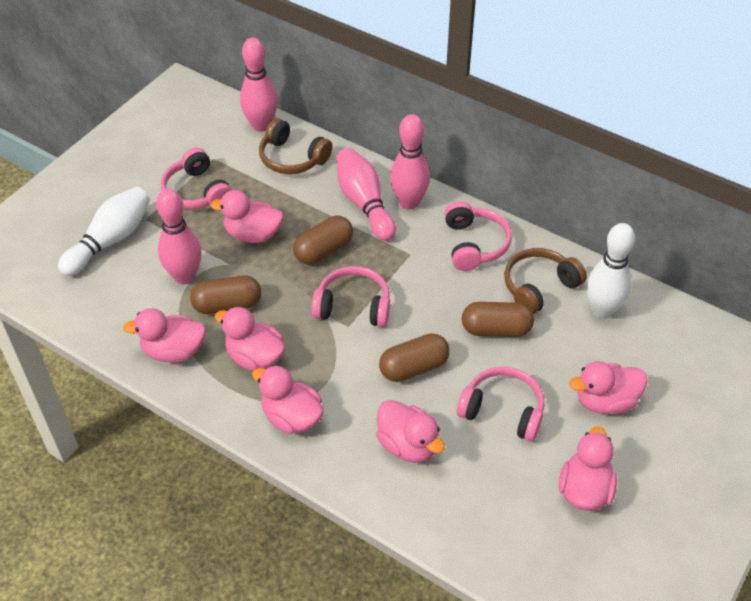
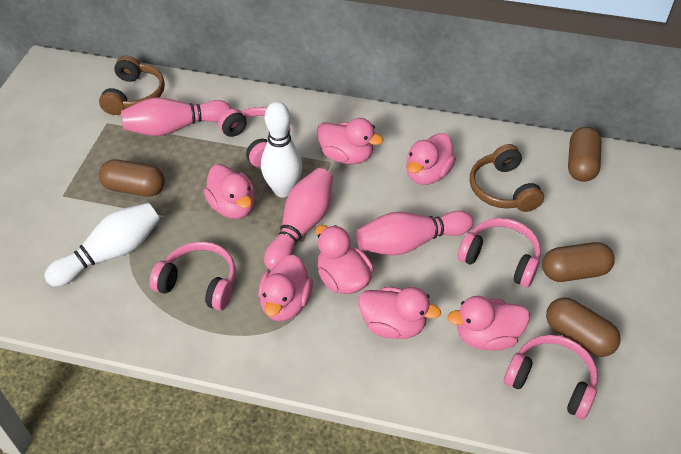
pink bowling pin: 4 -> 3

